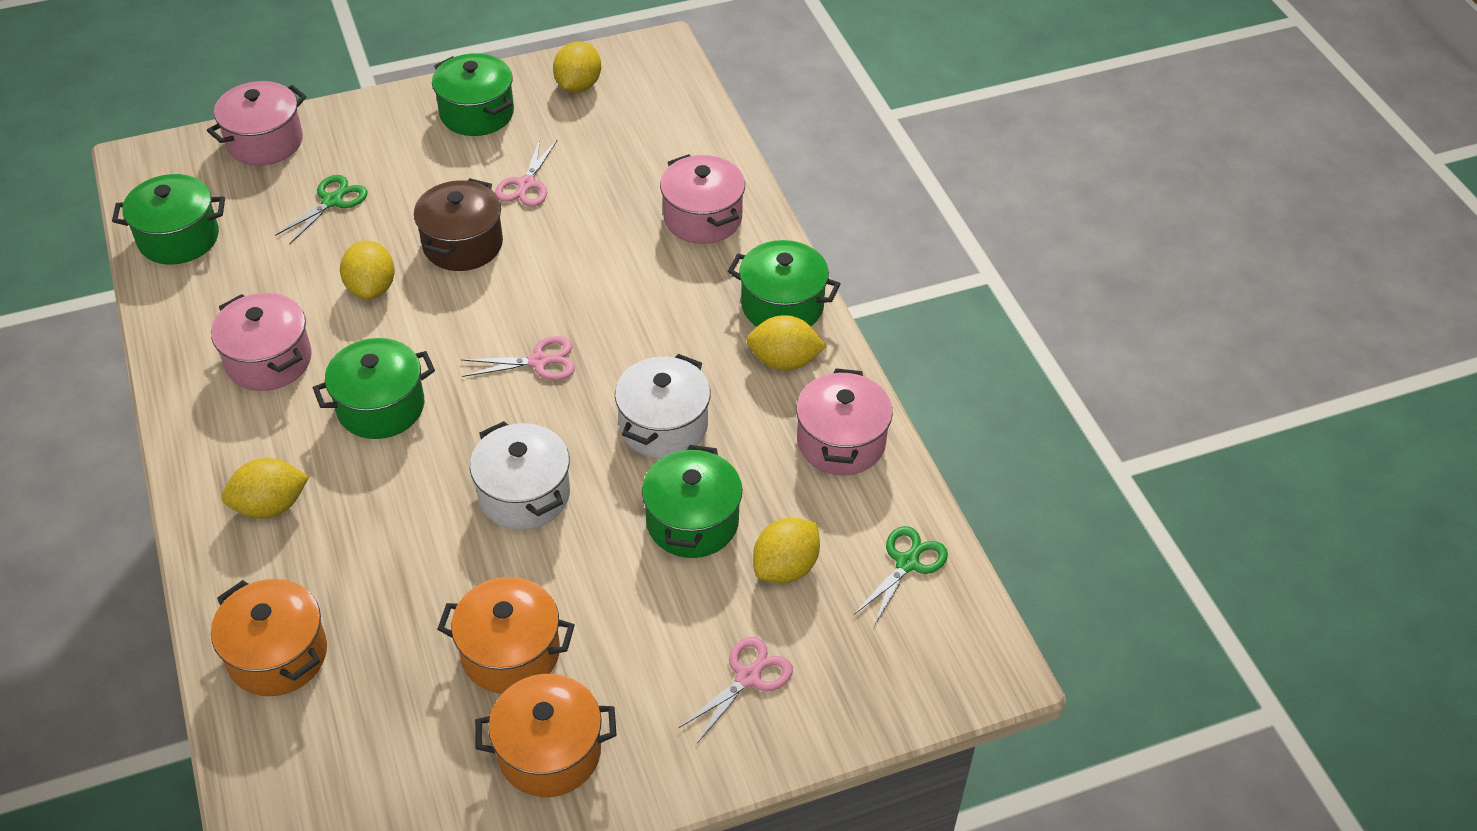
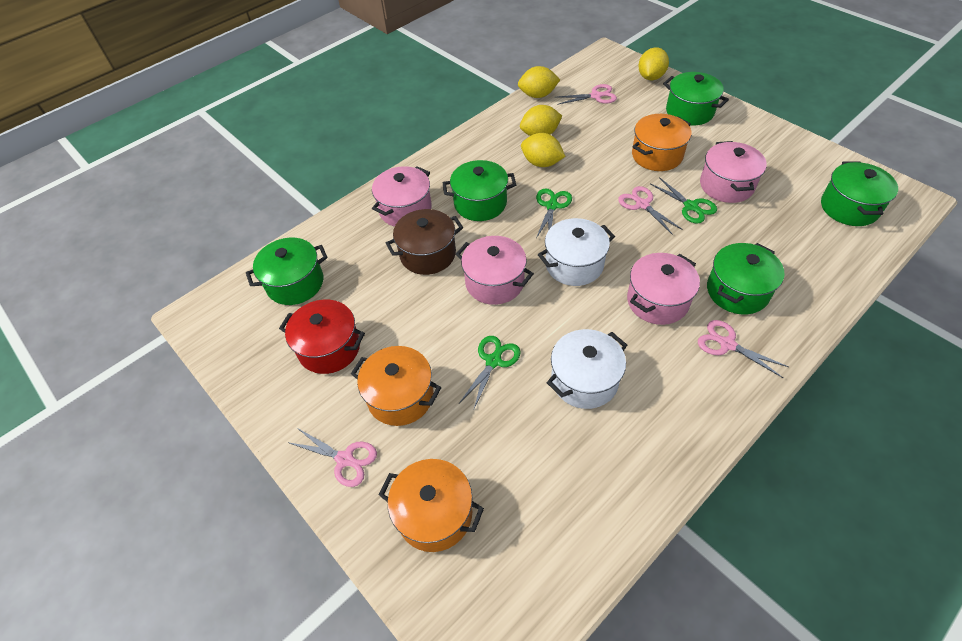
green scissors: 2 -> 3
pink scissors: 3 -> 4
red pot: 0 -> 1
yellow lemon: 5 -> 4

